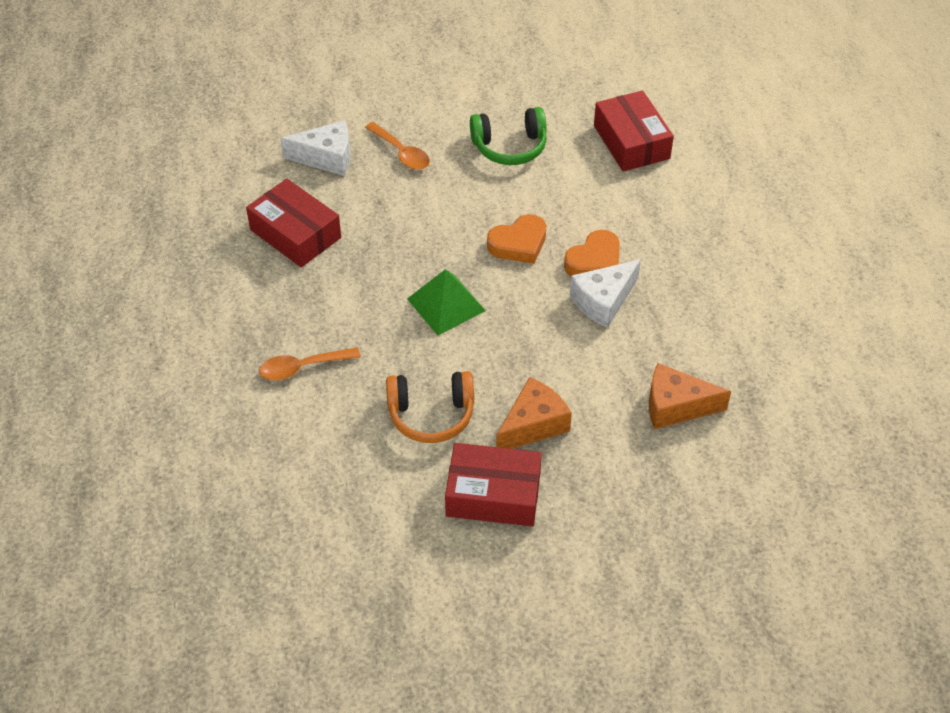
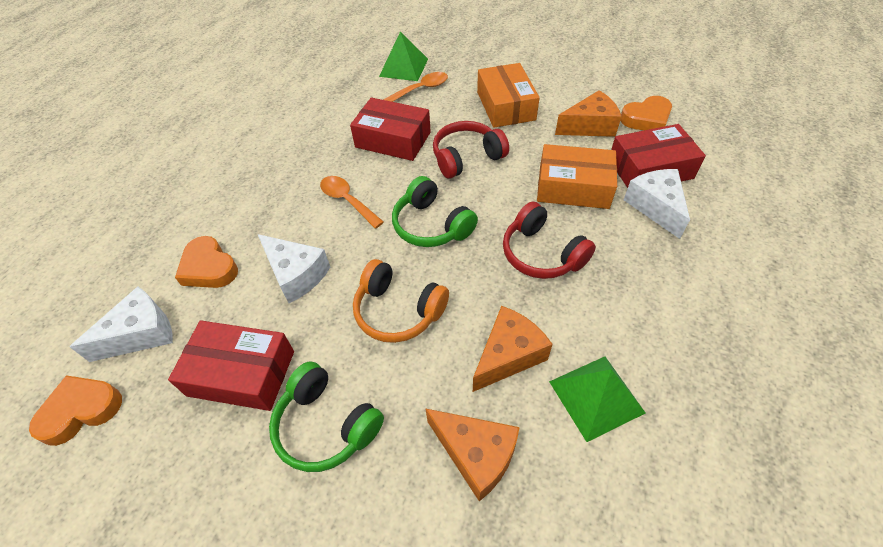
green headphones: 1 -> 2
green pyramid: 1 -> 2
orange box: 0 -> 2
orange cheese: 2 -> 3
orange heart: 2 -> 3
red headphones: 0 -> 2
white cheese: 2 -> 3

